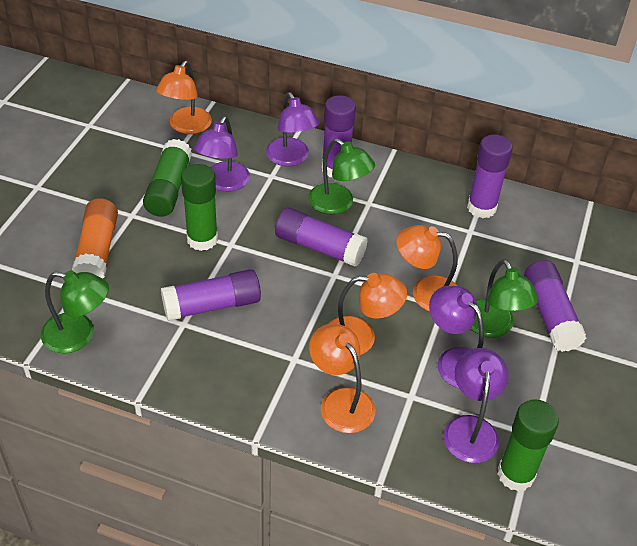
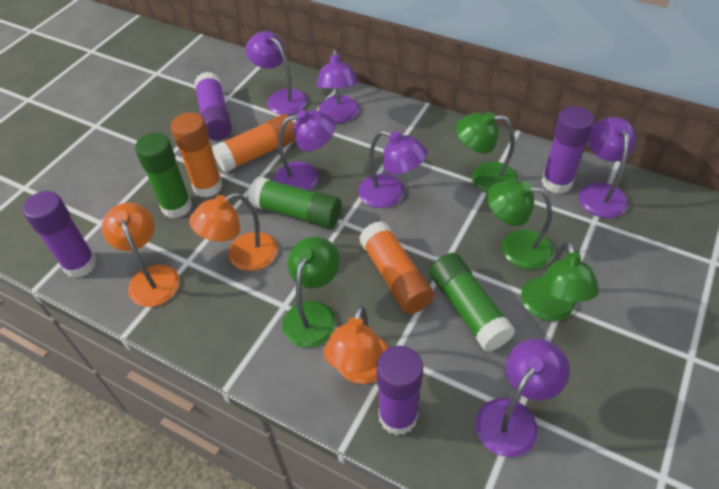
green lamp: 3 -> 4
orange glue stick: 1 -> 3
orange lamp: 4 -> 3
purple glue stick: 5 -> 4
purple lamp: 4 -> 6

